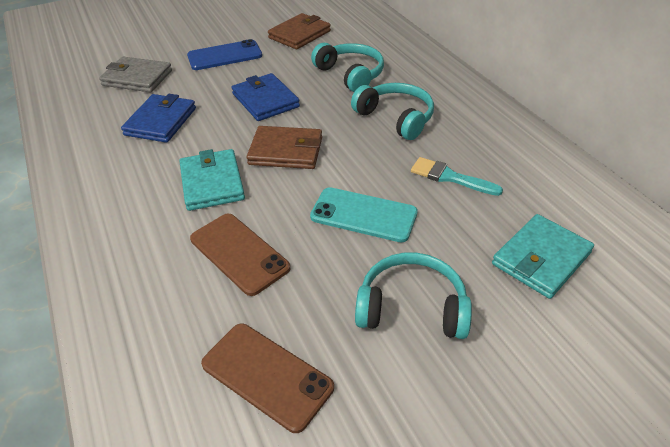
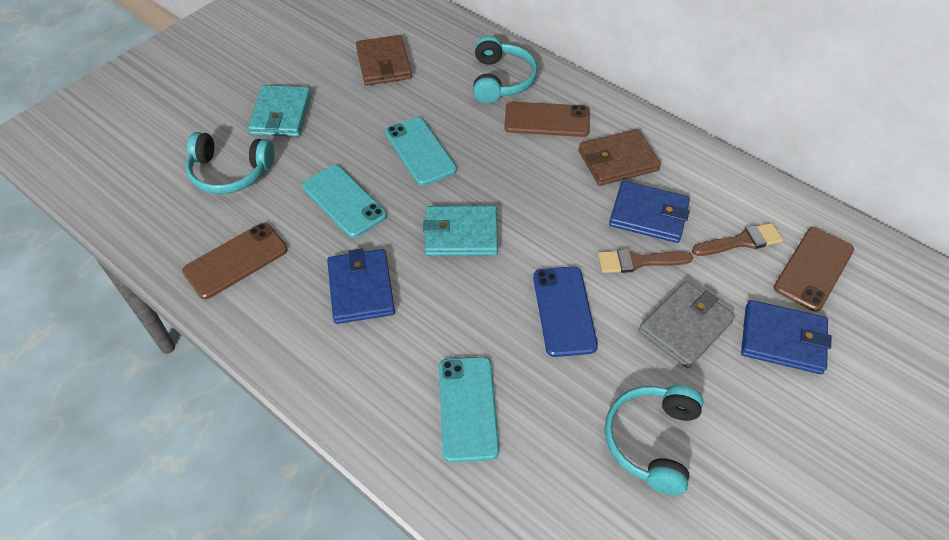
blue wallet: 2 -> 3
brown brush: 0 -> 2
brown phone: 2 -> 3
turquoise brush: 1 -> 0
turquoise phone: 1 -> 3

